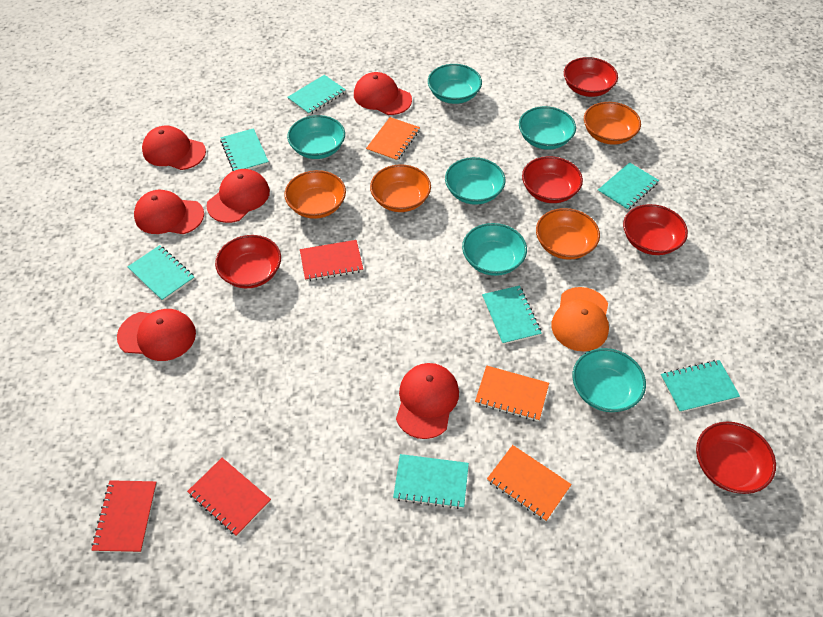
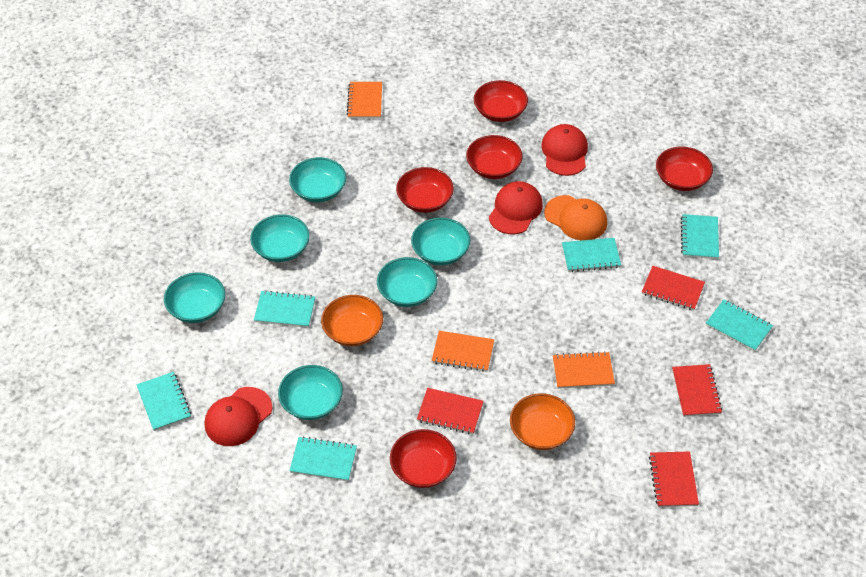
orange bowl: 4 -> 2
red cap: 6 -> 3
red notebook: 3 -> 4
turquoise notebook: 7 -> 6

